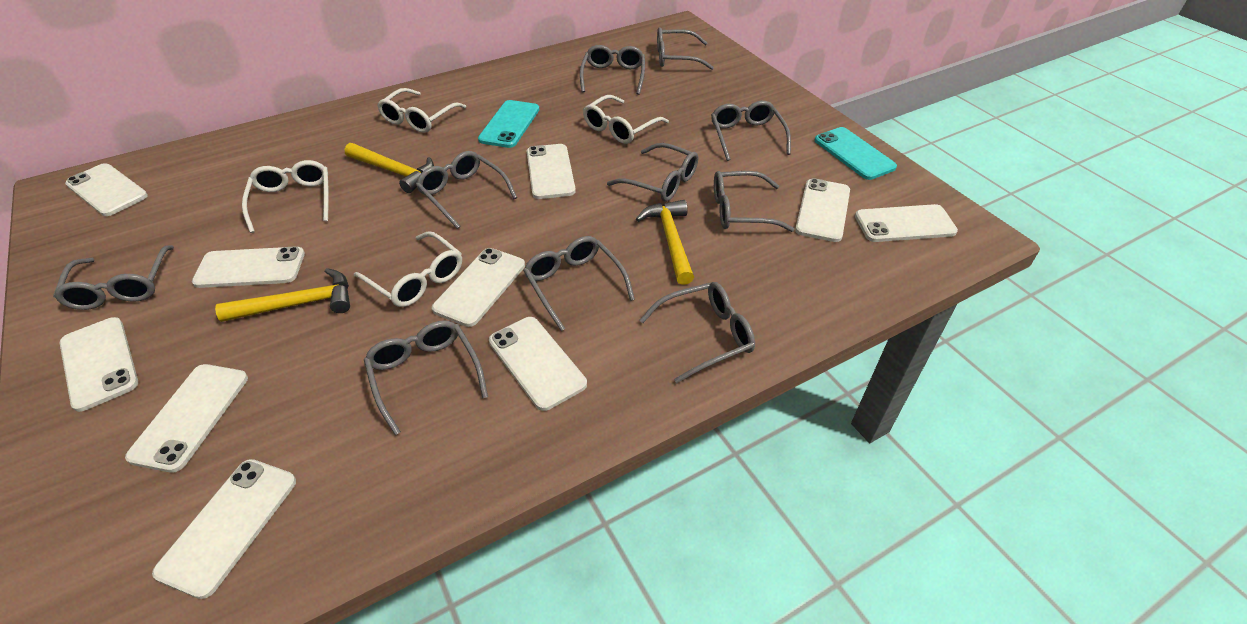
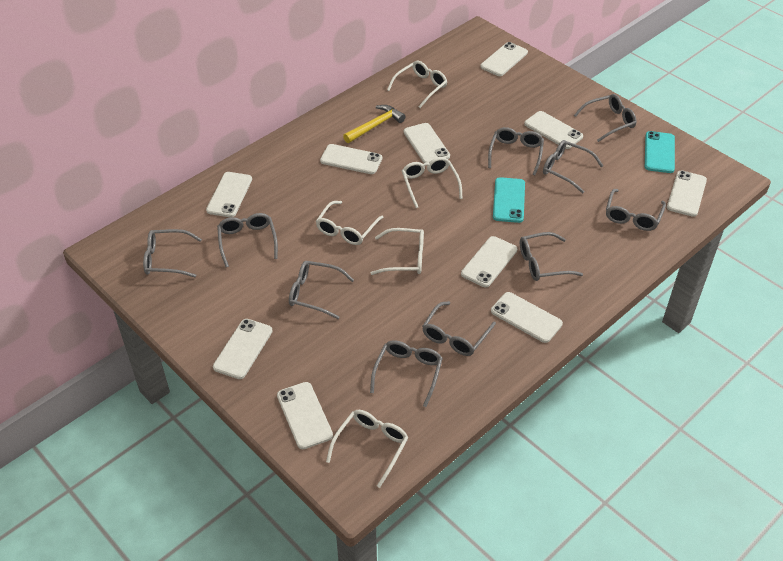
white glasses: 4 -> 5
yellow hammer: 3 -> 1

